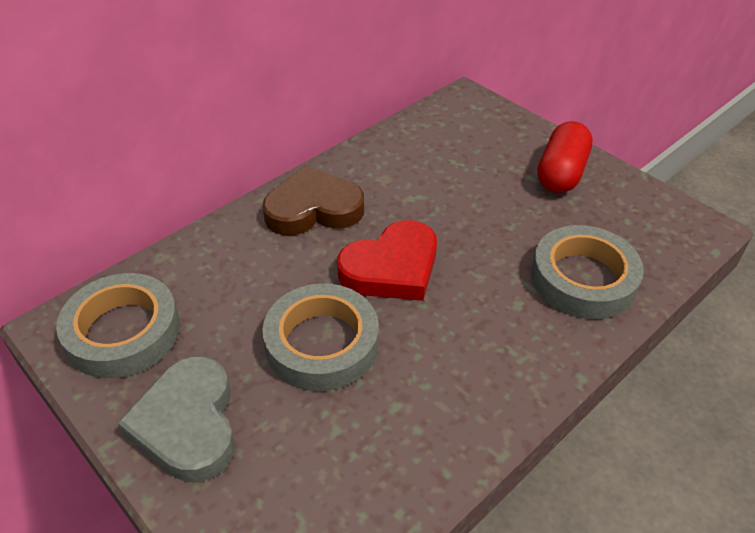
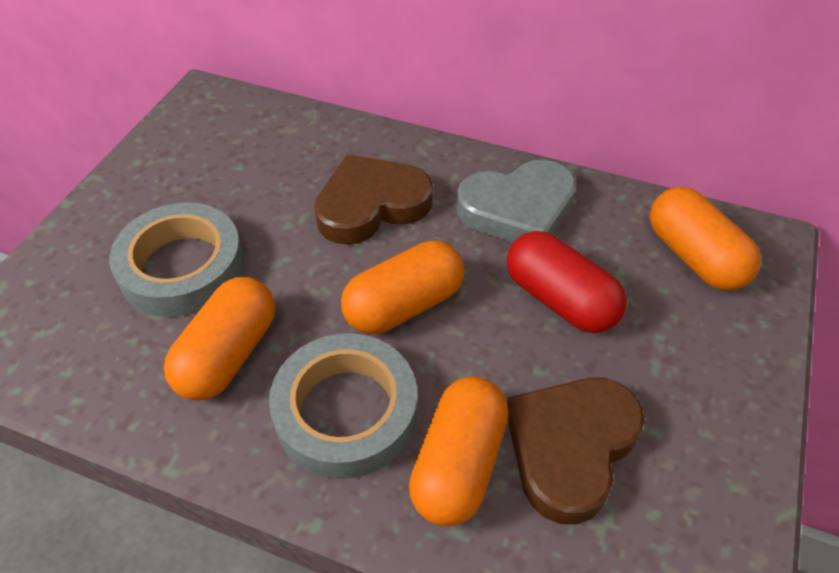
brown heart: 1 -> 2
grey tape: 3 -> 2
orange capsule: 0 -> 4
red heart: 1 -> 0

